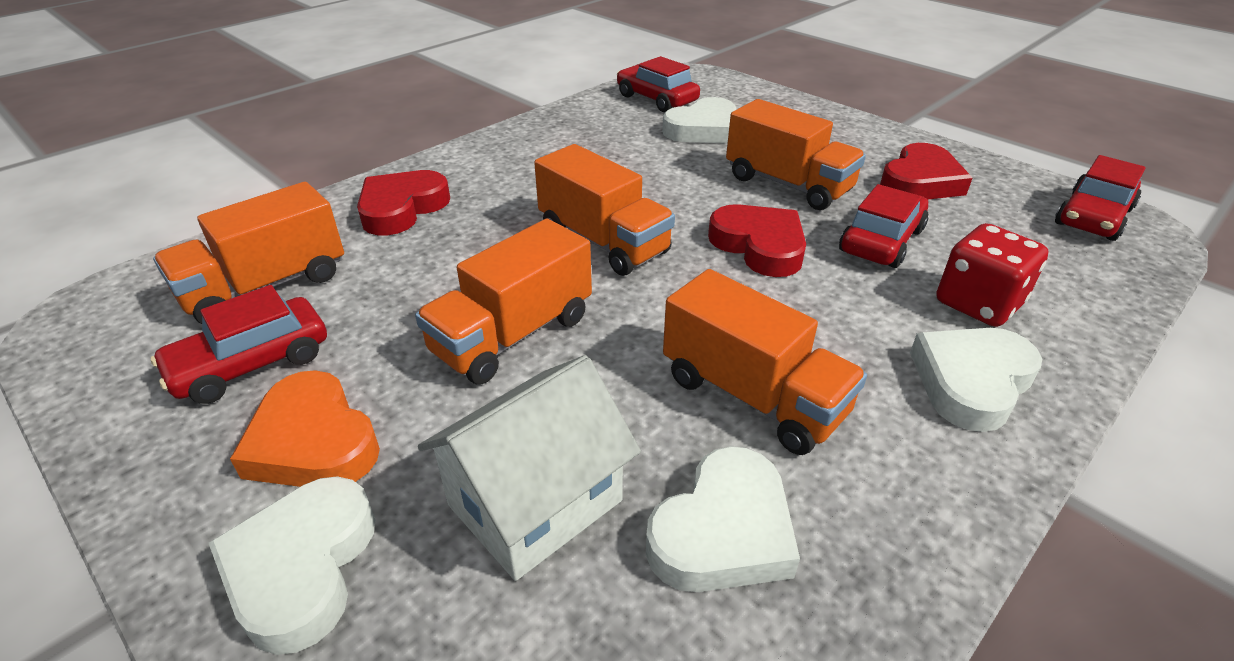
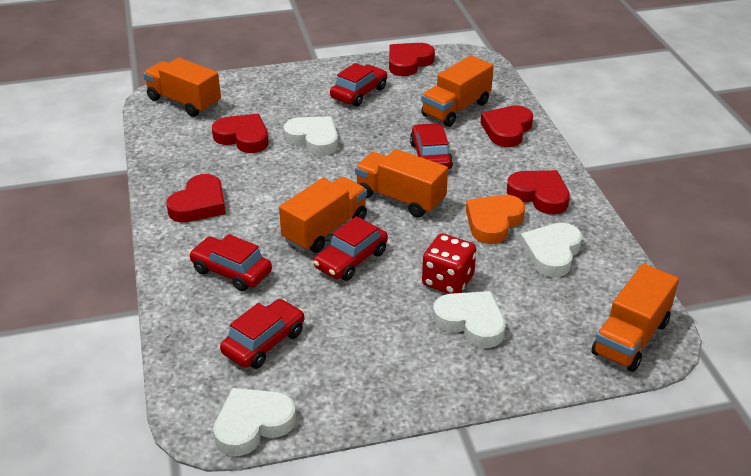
red car: 4 -> 5
red heart: 3 -> 5
white house: 1 -> 0

